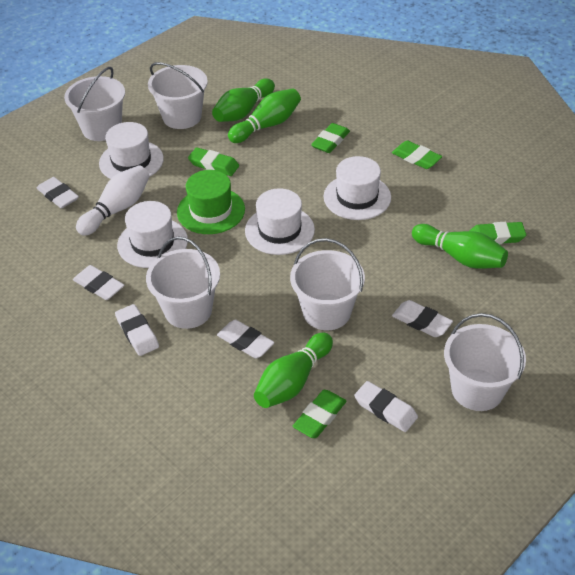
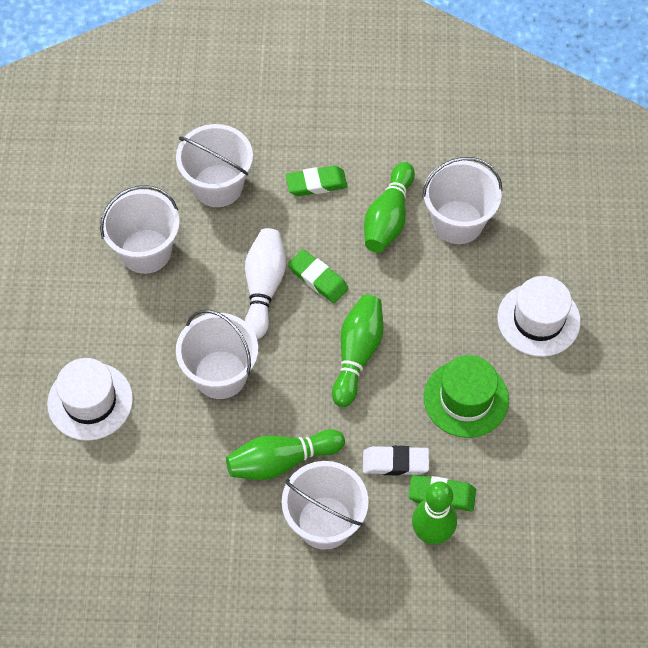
green eraser: 5 -> 3
white eraser: 6 -> 1
white hat: 4 -> 2

